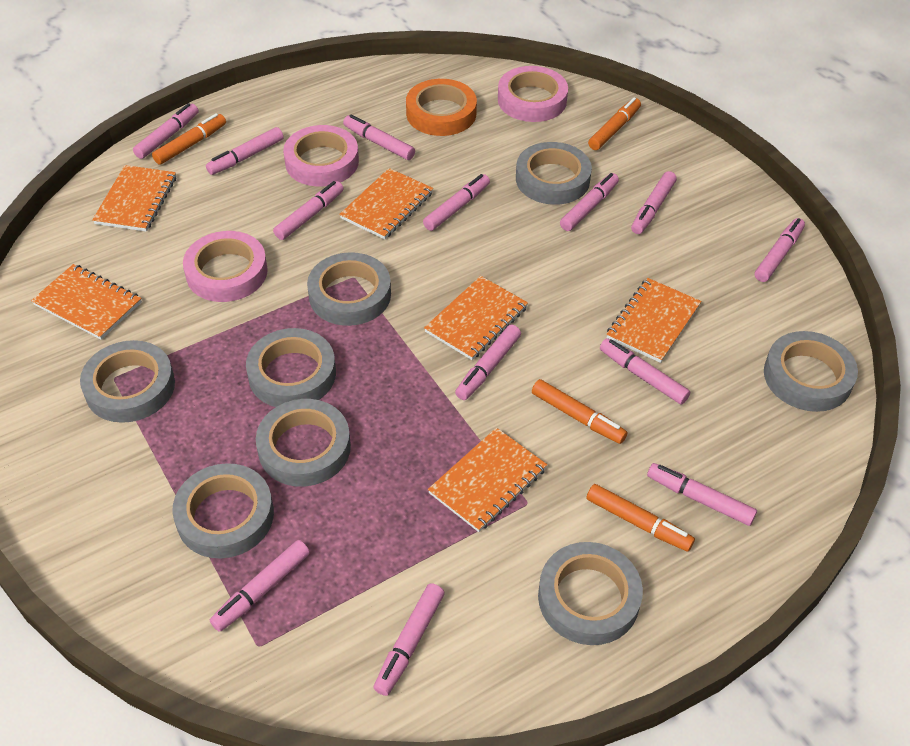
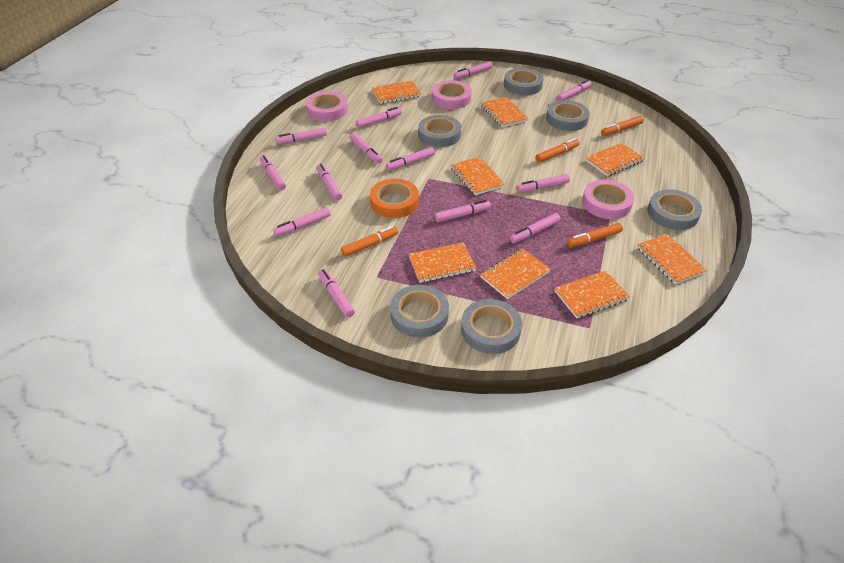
grey tape: 8 -> 6
orange notebook: 6 -> 8

